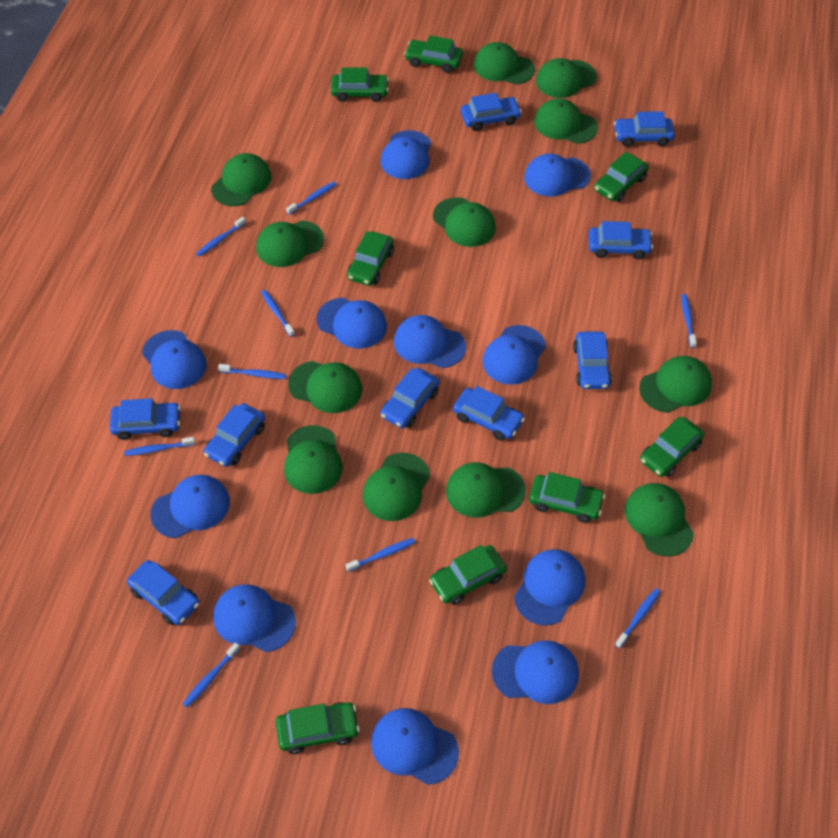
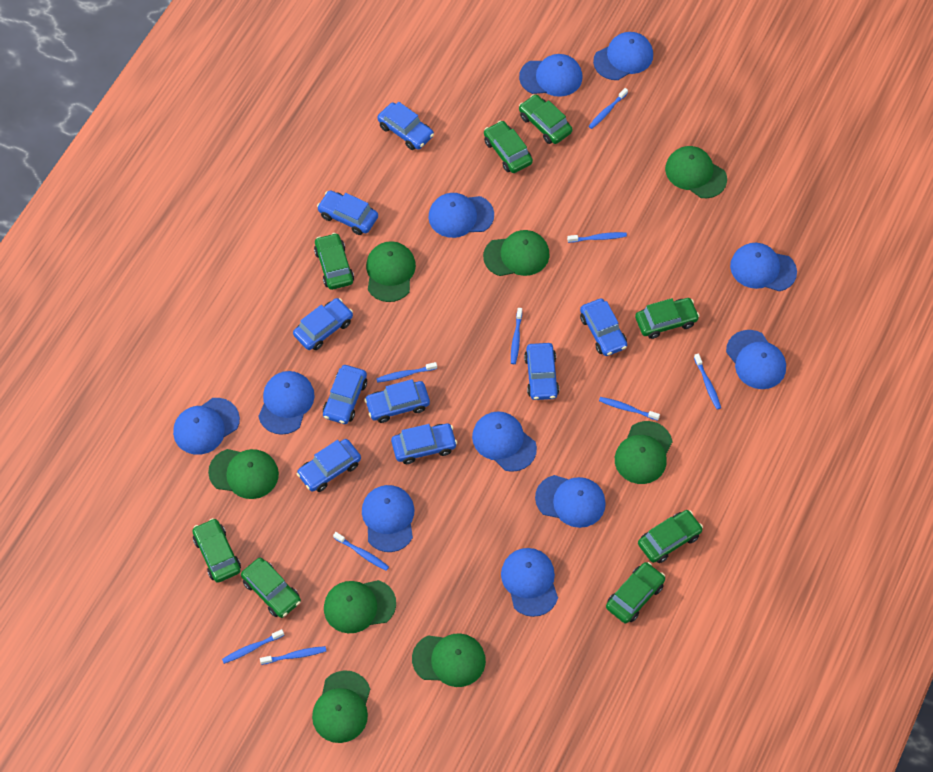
green cap: 12 -> 8

